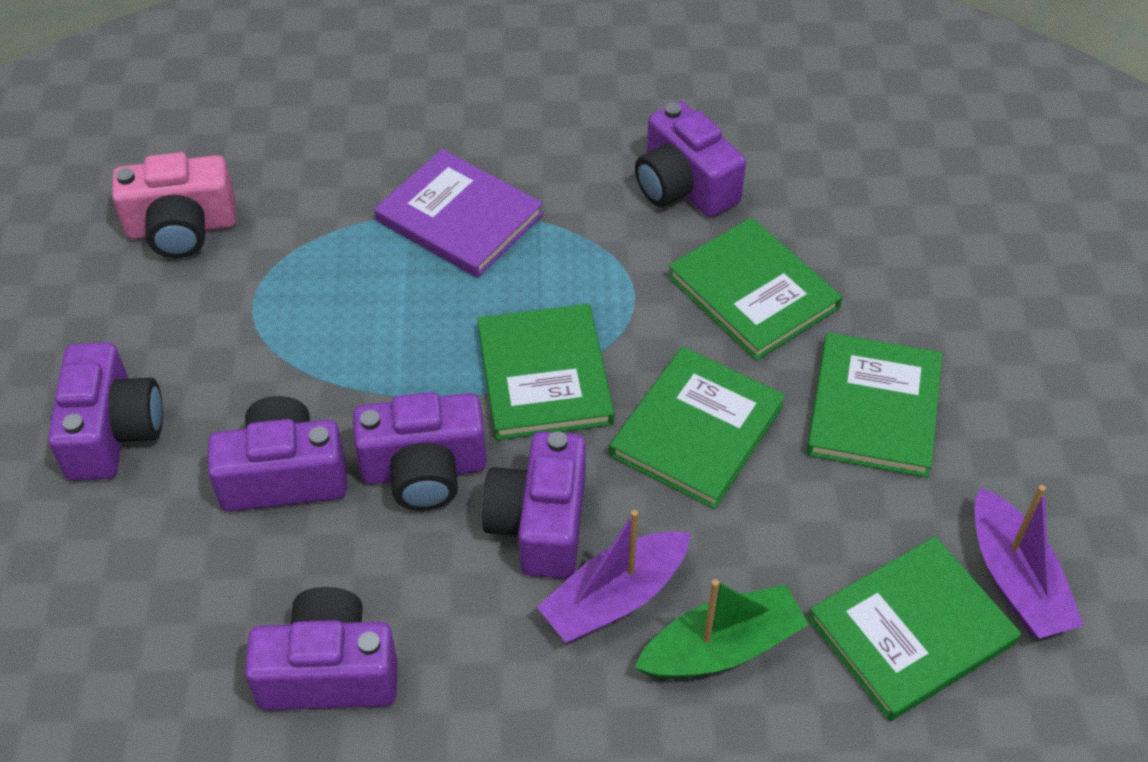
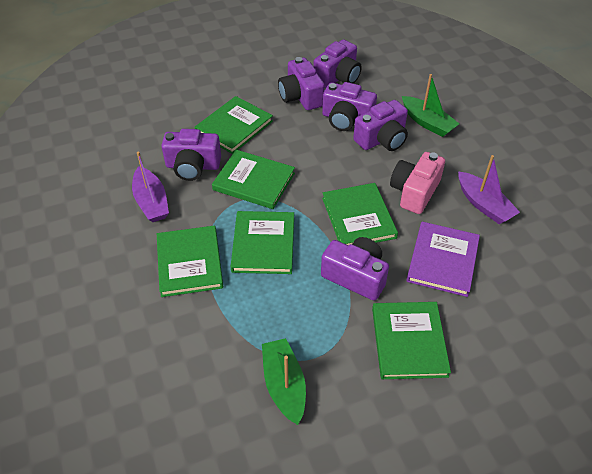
green boat: 1 -> 2
green book: 5 -> 6

